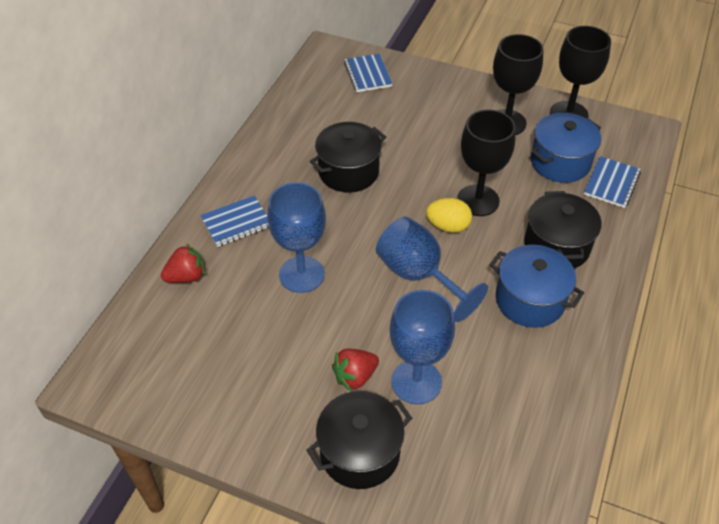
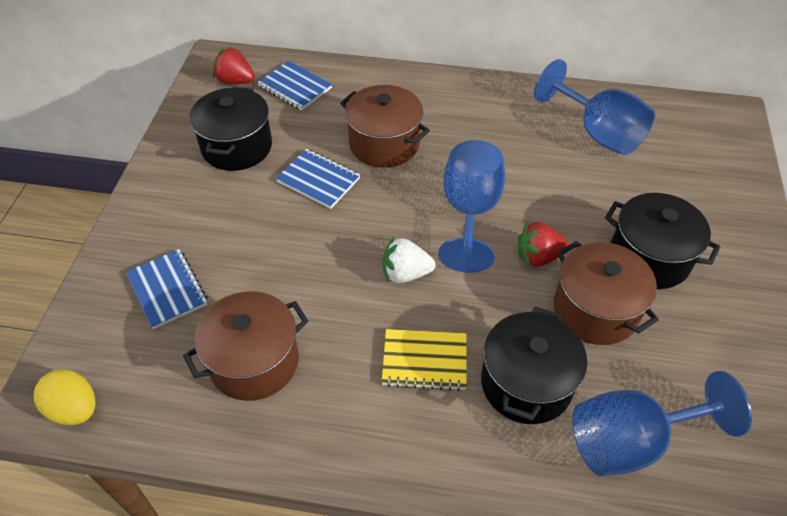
black goblet: 3 -> 0
blue pot: 2 -> 0
brown pot: 0 -> 3
white strawberry: 0 -> 1
yellow notebook: 0 -> 1

